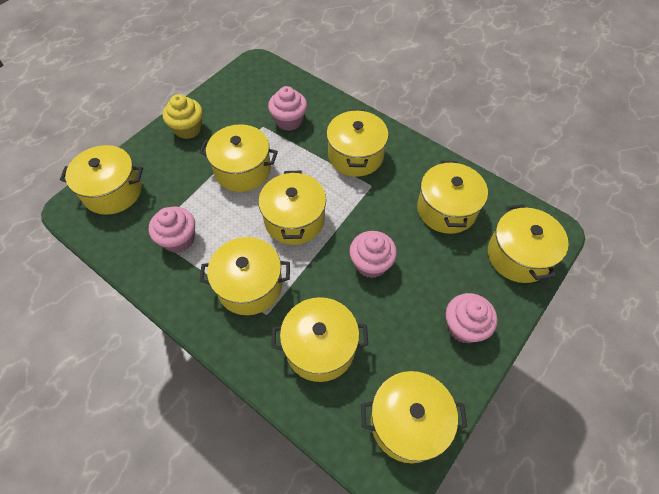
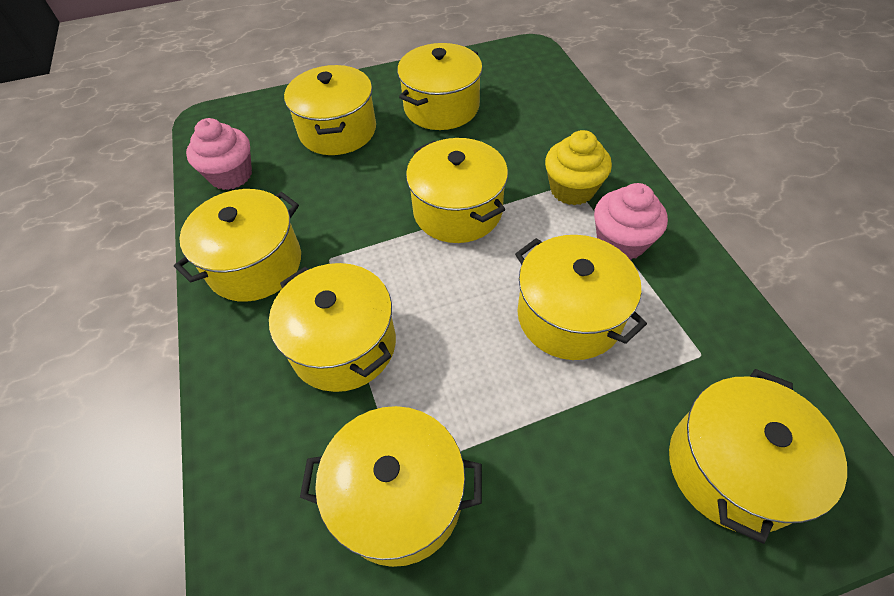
pink cupcake: 4 -> 2
yellow pot: 9 -> 8

